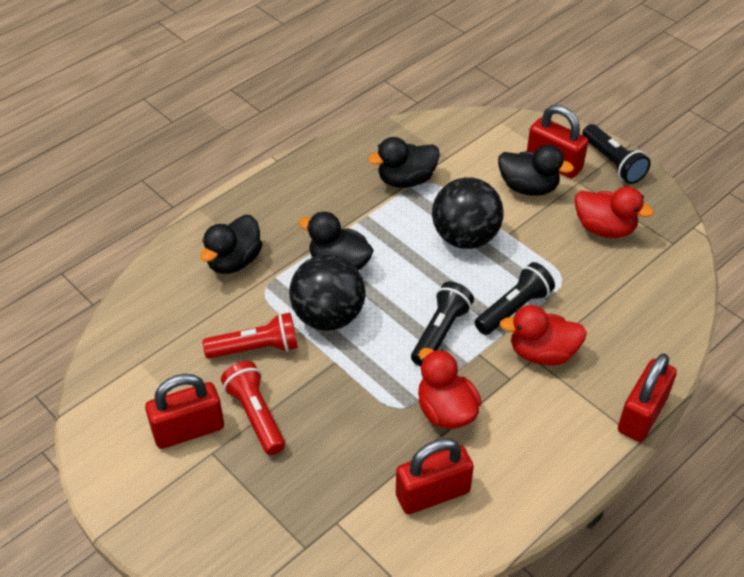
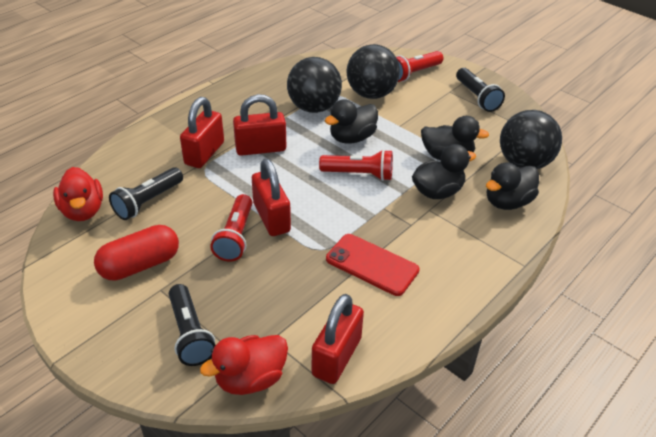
black ball: 2 -> 3
red capsule: 0 -> 1
red duck: 3 -> 2
red flashlight: 2 -> 3
red phone: 0 -> 1

